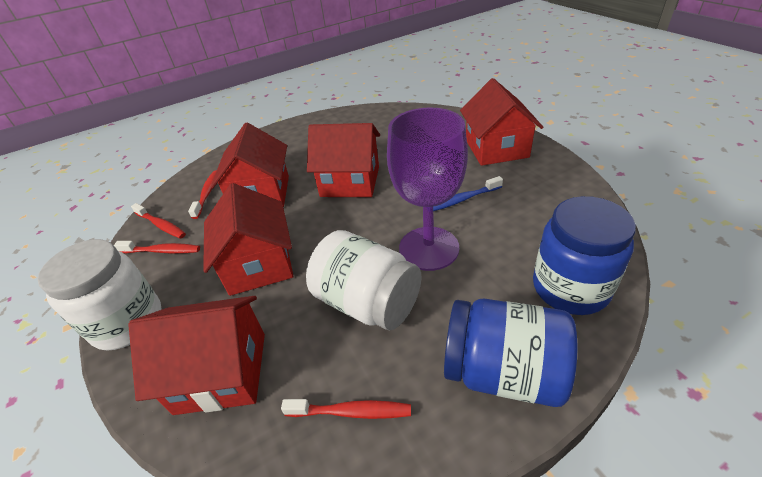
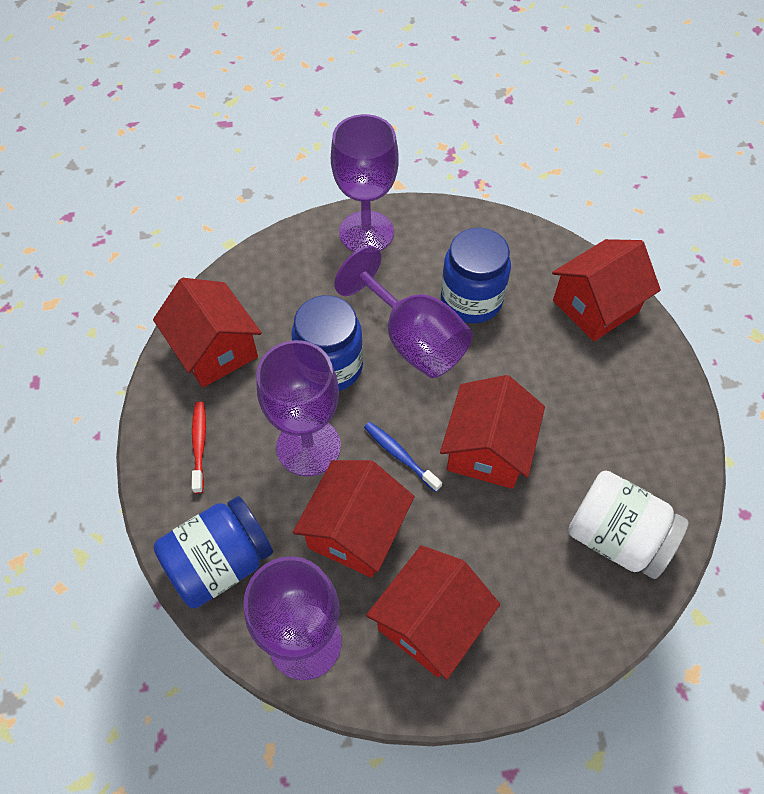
blue jar: 2 -> 3
purple goblet: 1 -> 4
red toothbrush: 4 -> 1
white jar: 2 -> 1

